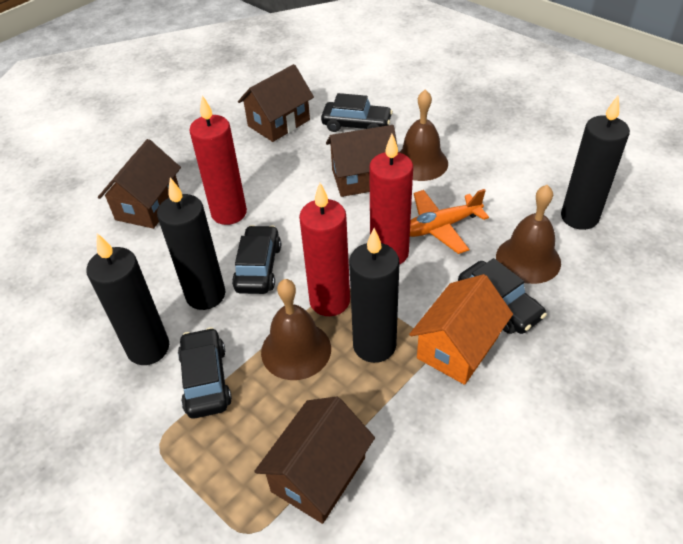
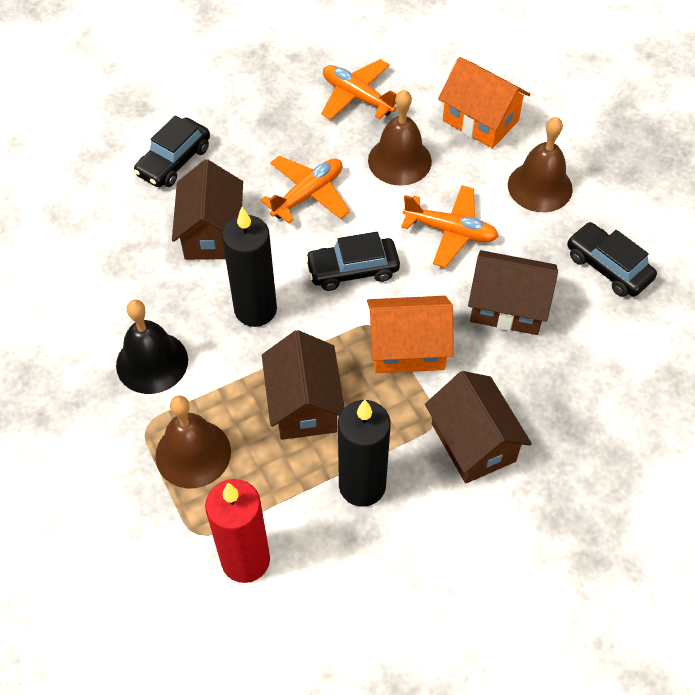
black bell: 0 -> 1
black candle: 4 -> 2
black car: 4 -> 3
orange house: 1 -> 2
orange plane: 1 -> 3
red candle: 3 -> 1

